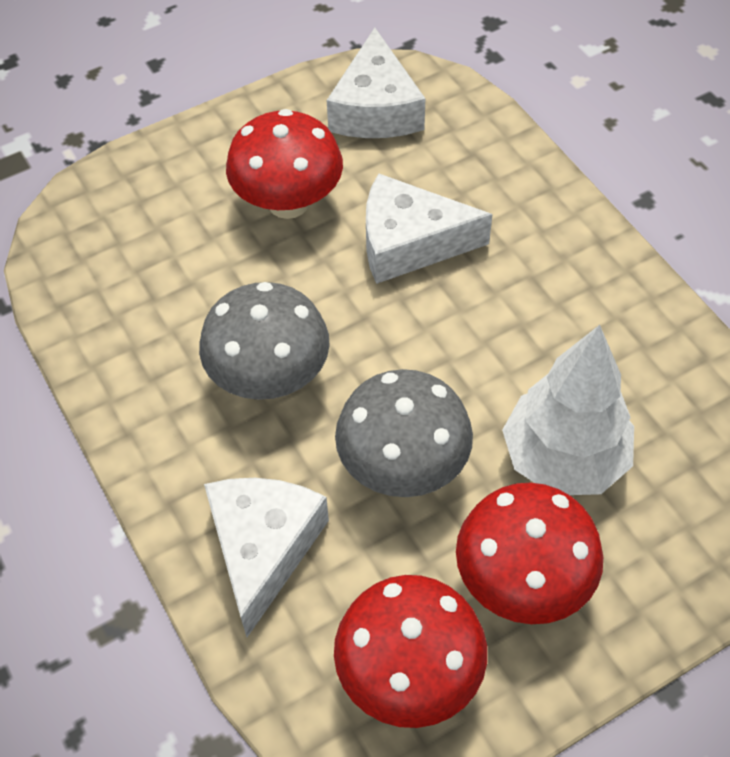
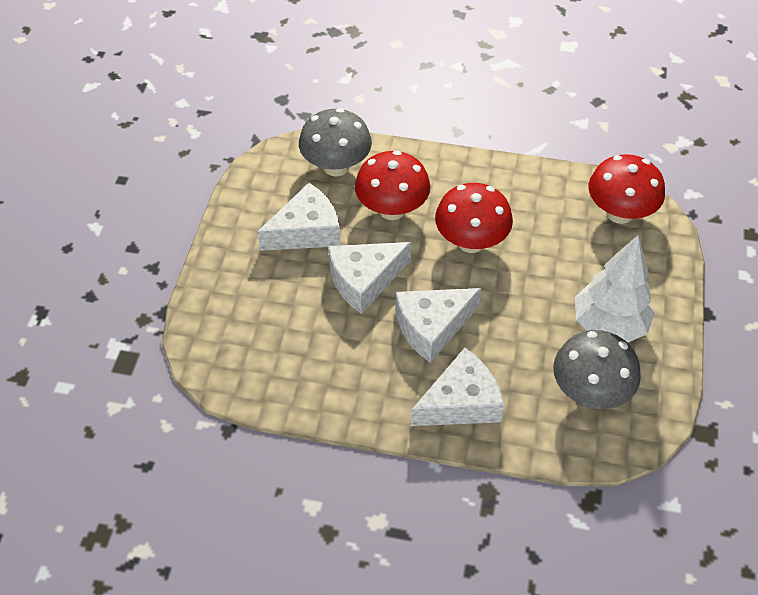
white cheese: 3 -> 4

